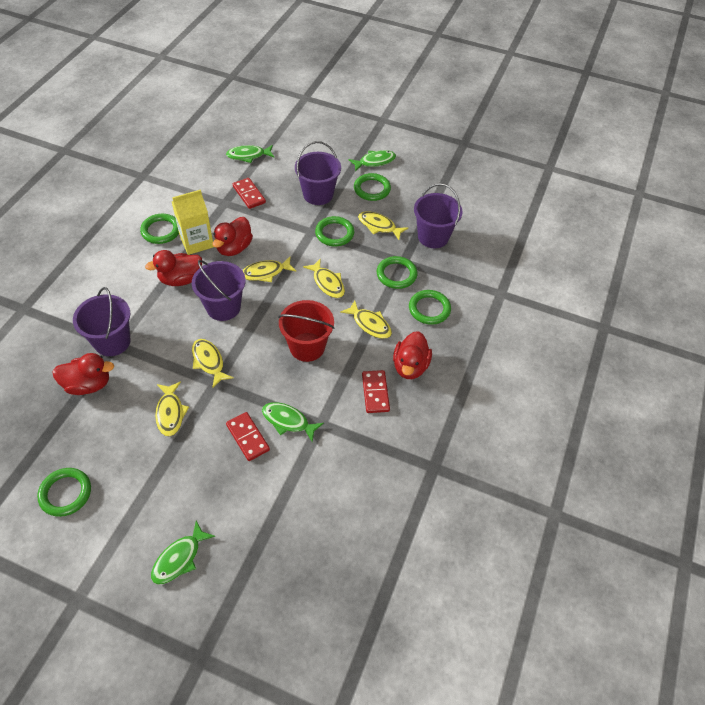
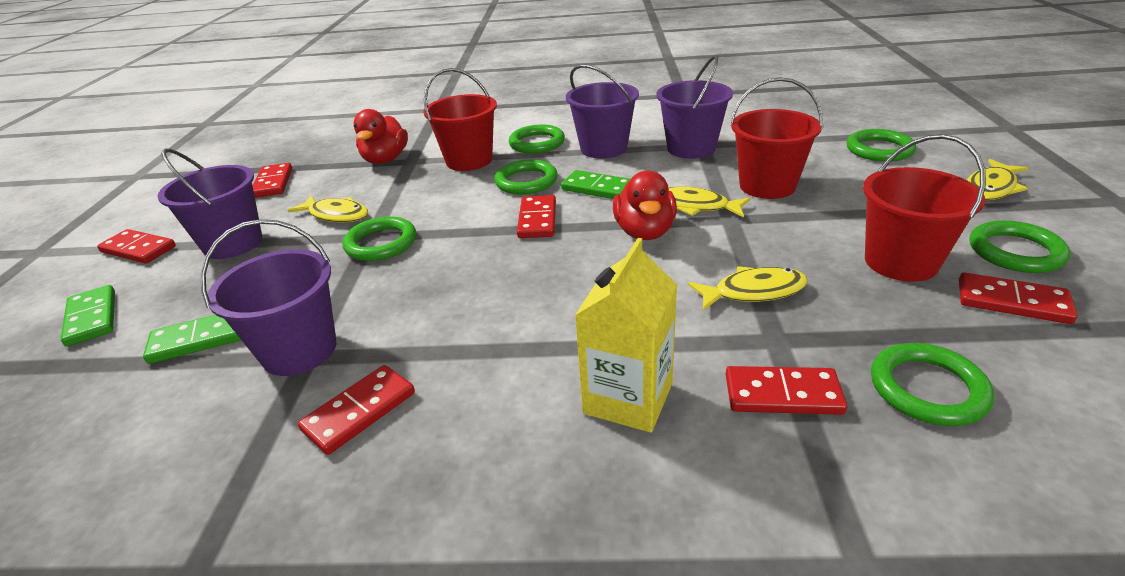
green domino: 0 -> 3
green fish: 4 -> 0
red bucket: 1 -> 3
red domino: 3 -> 6
red duck: 4 -> 2
yellow fish: 6 -> 4

